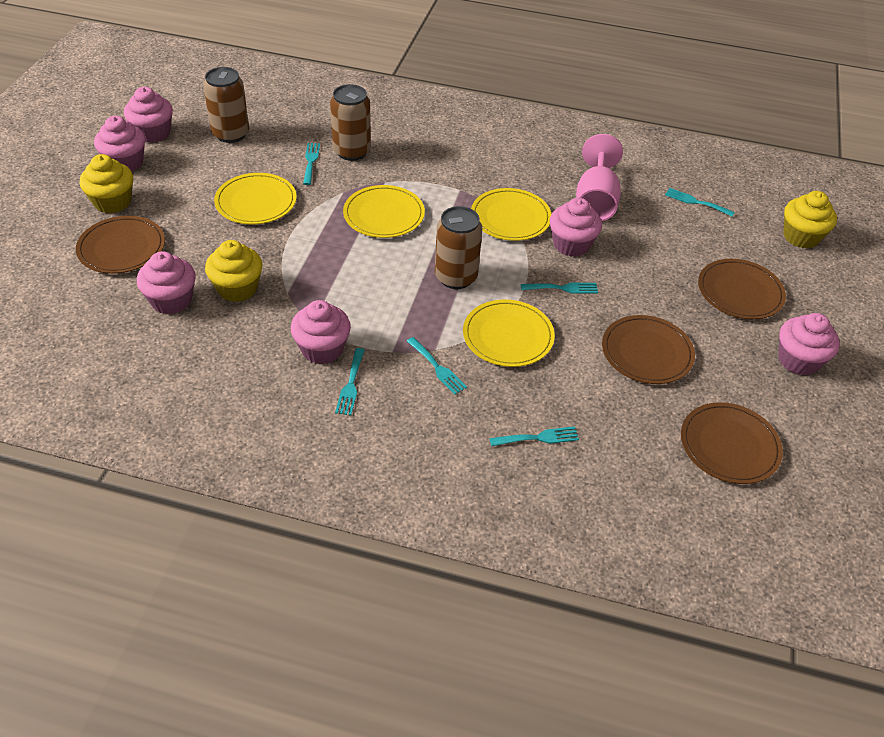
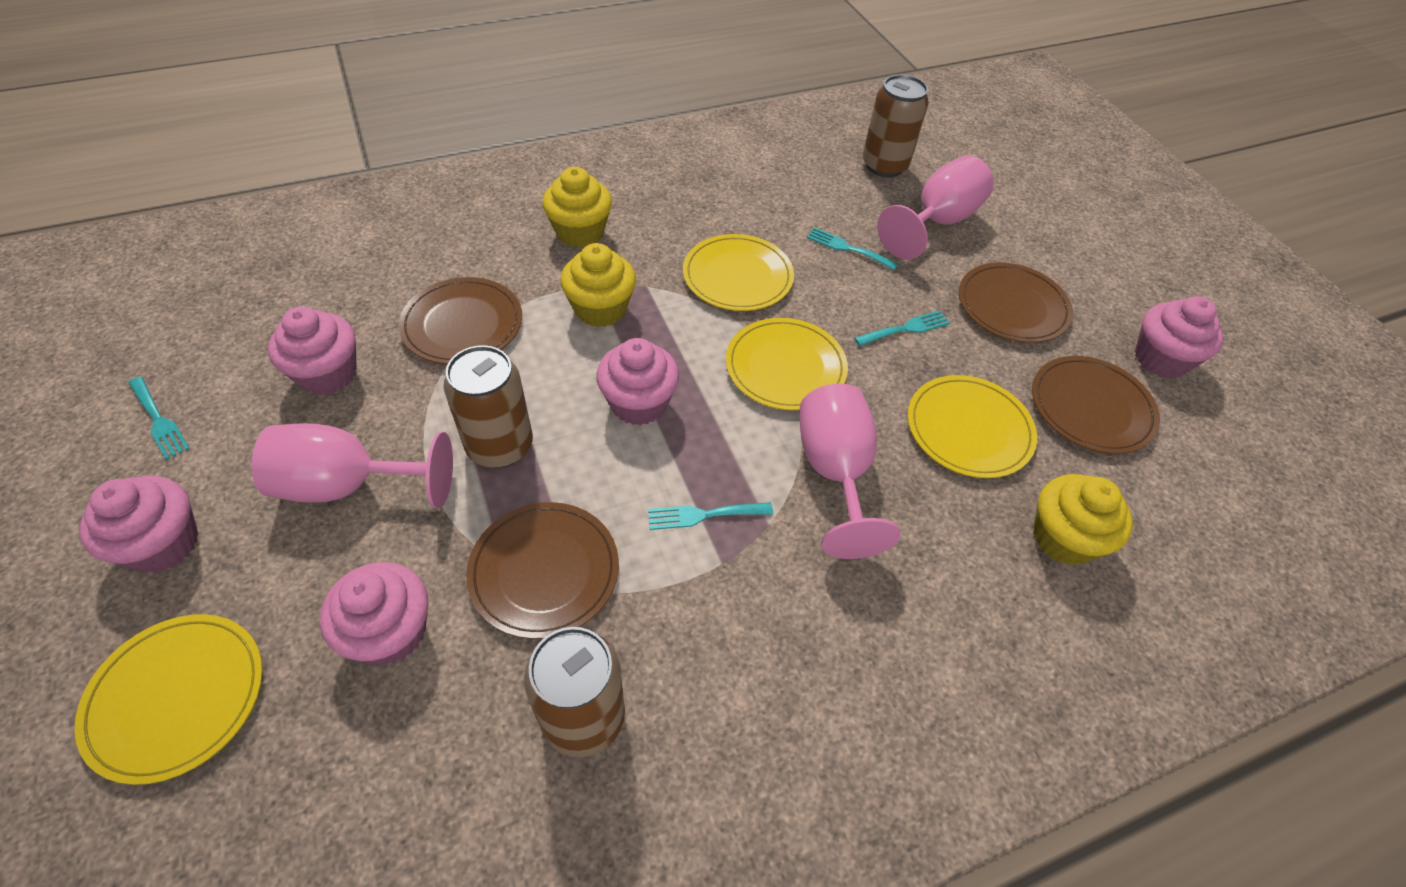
pink cupcake: 6 -> 5
pink goblet: 1 -> 3
turquoise fork: 6 -> 4

